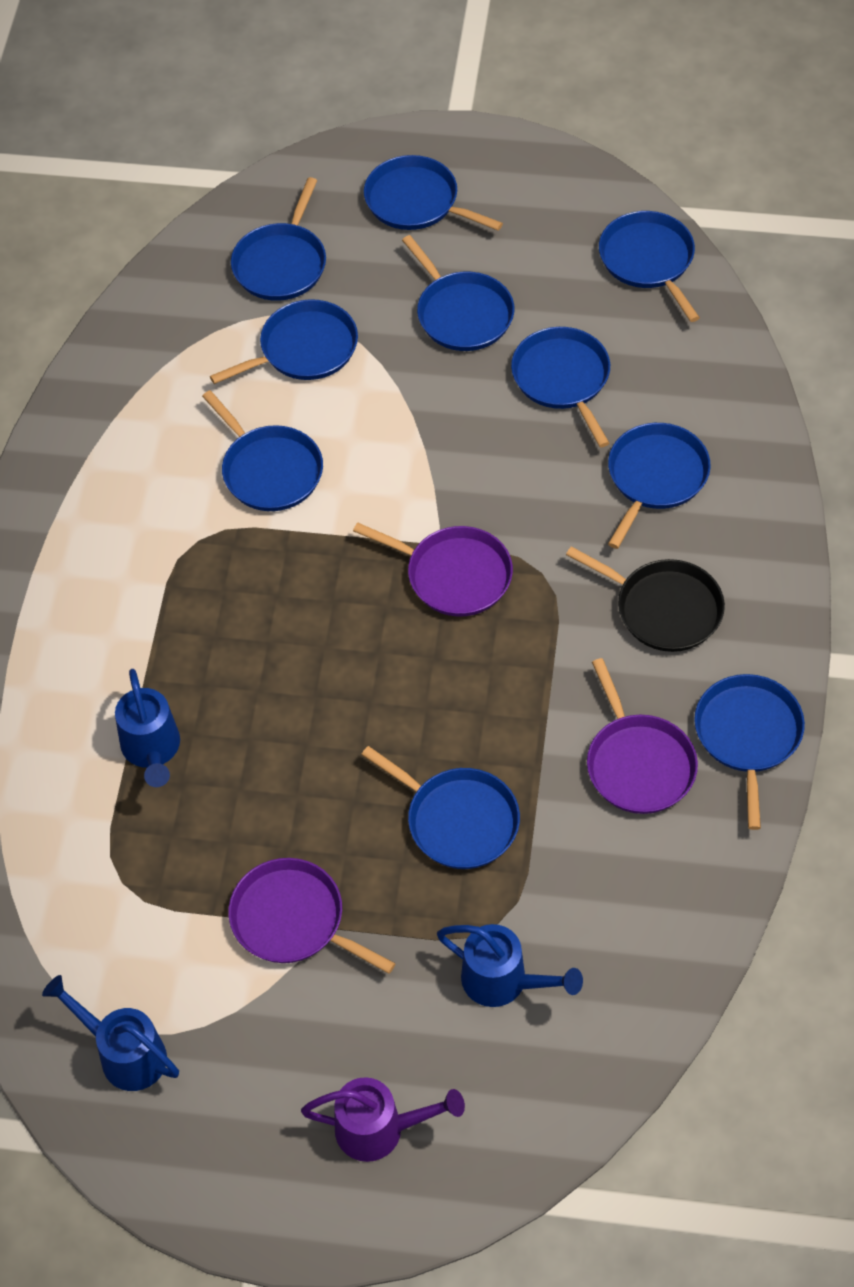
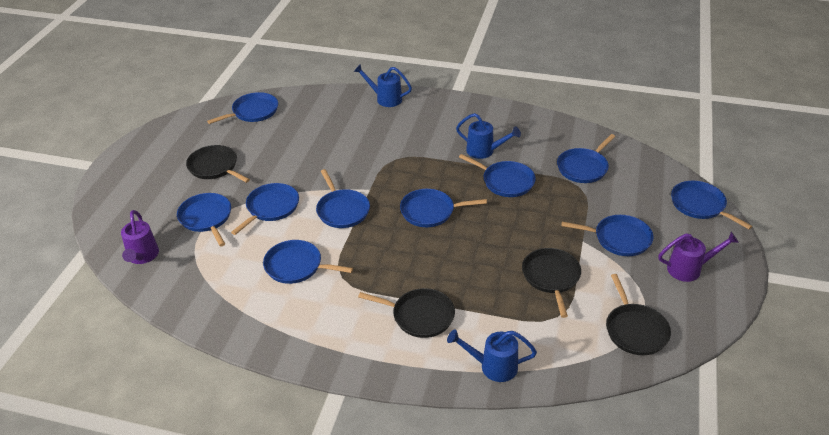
black pan: 1 -> 4
purple pan: 3 -> 0
purple watering can: 1 -> 2

